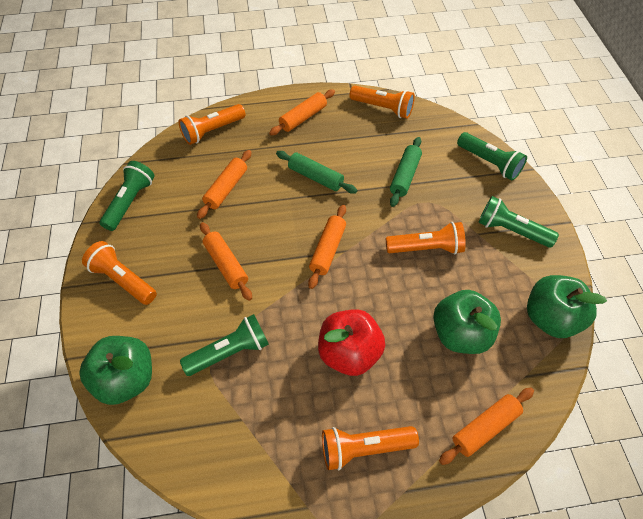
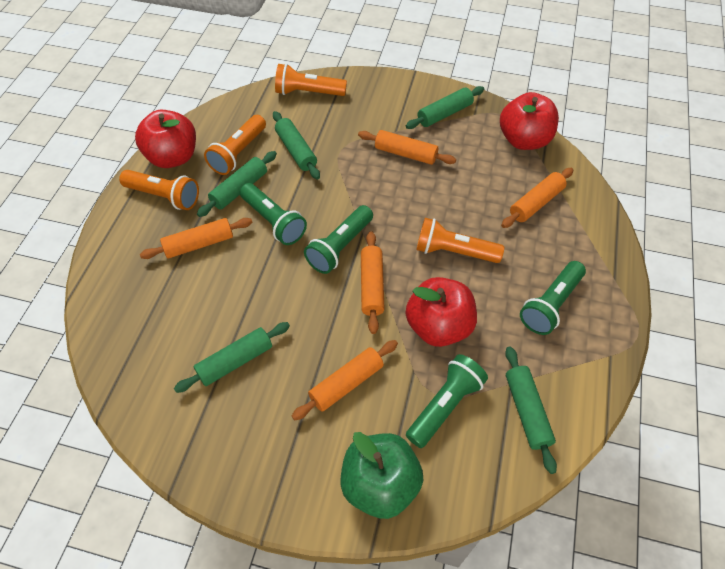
green apple: 3 -> 1
green rolling pin: 2 -> 5
orange flashlight: 5 -> 4
red apple: 1 -> 3

